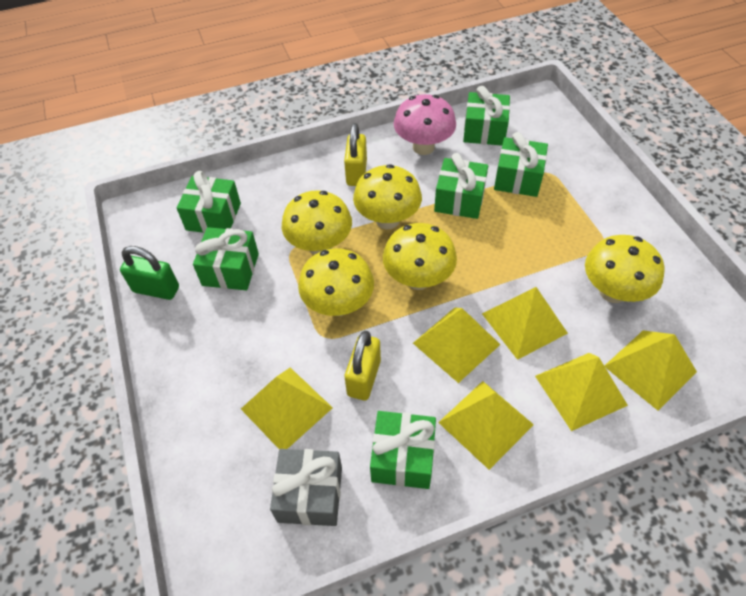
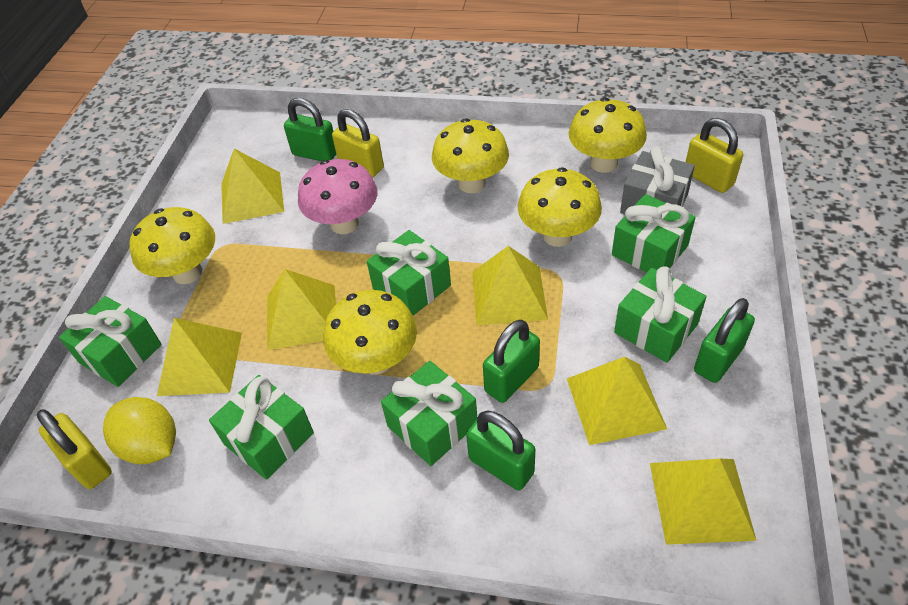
green padlock: 1 -> 4
yellow lemon: 0 -> 1
yellow padlock: 2 -> 3

